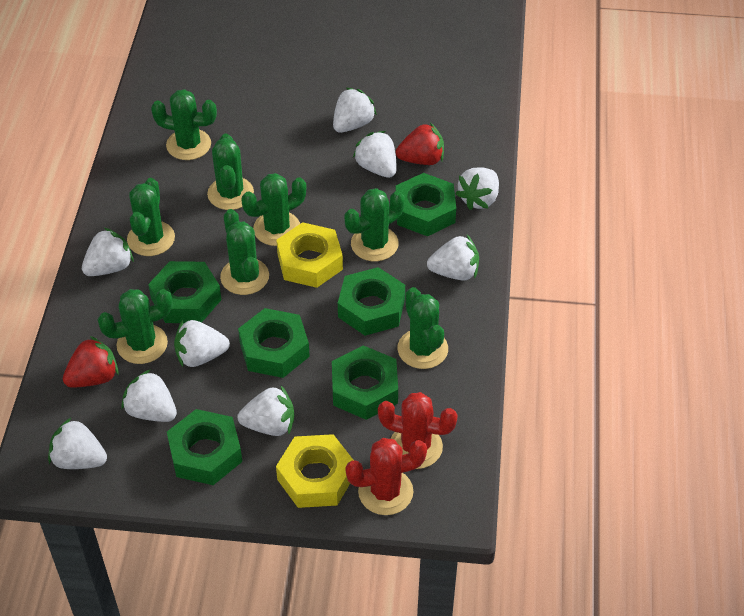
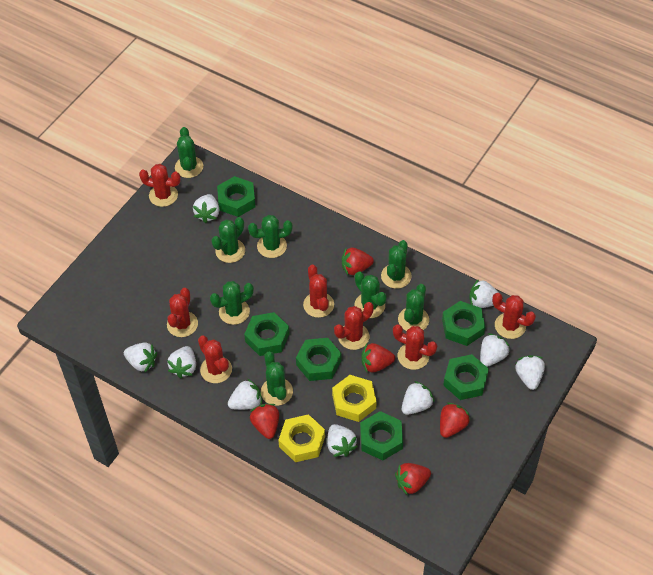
red cactus: 2 -> 7
red strawberry: 2 -> 5

